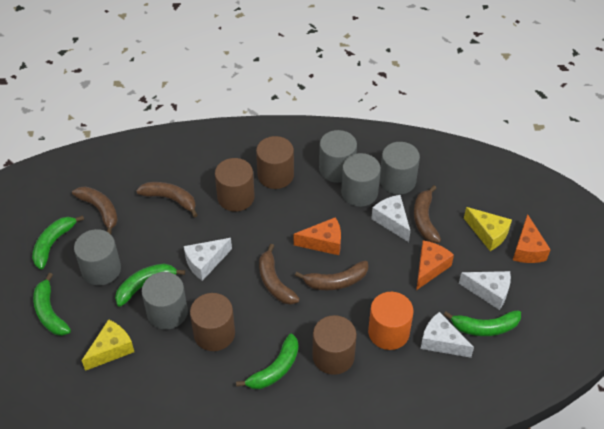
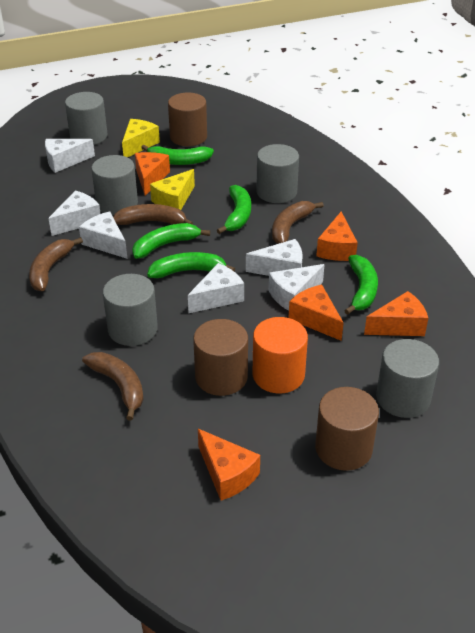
brown banana: 5 -> 4
brown cylinder: 4 -> 3
orange cheese: 3 -> 5
white cheese: 4 -> 6

